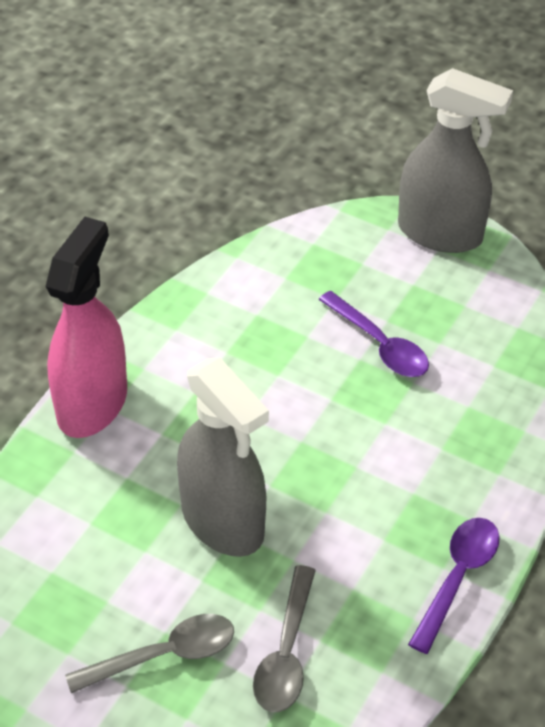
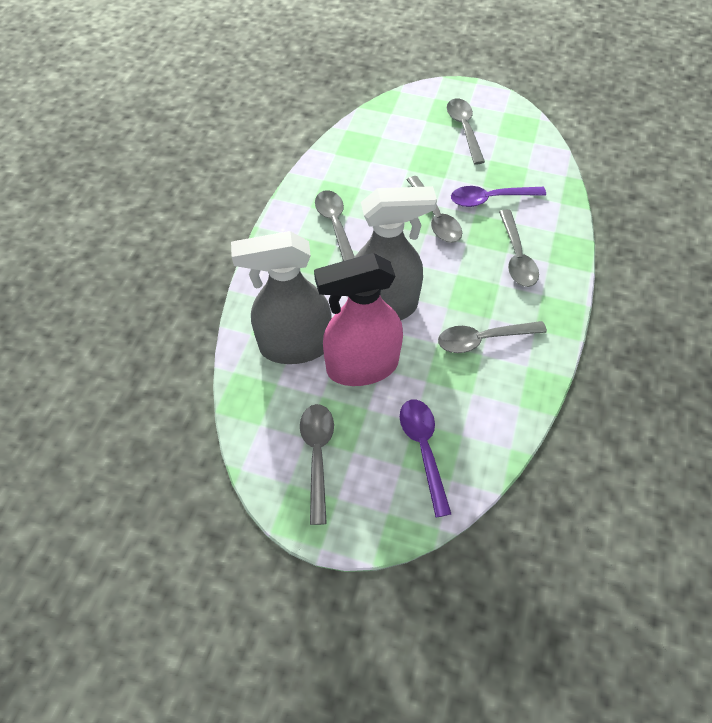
grey spoon: 2 -> 6

